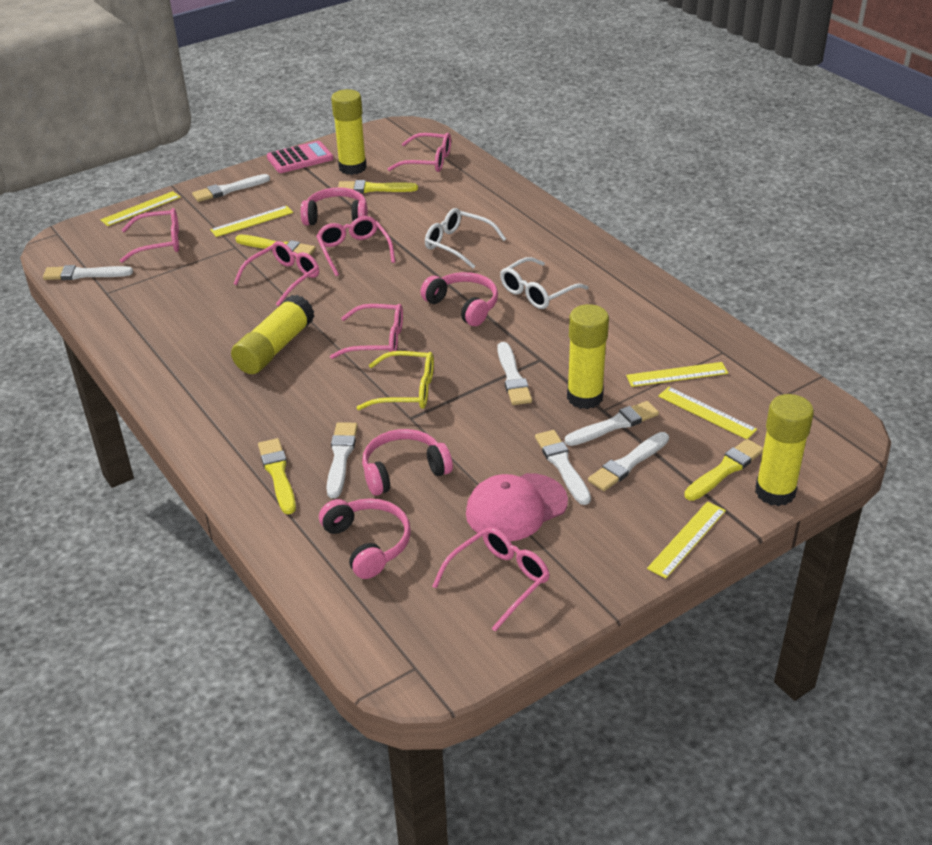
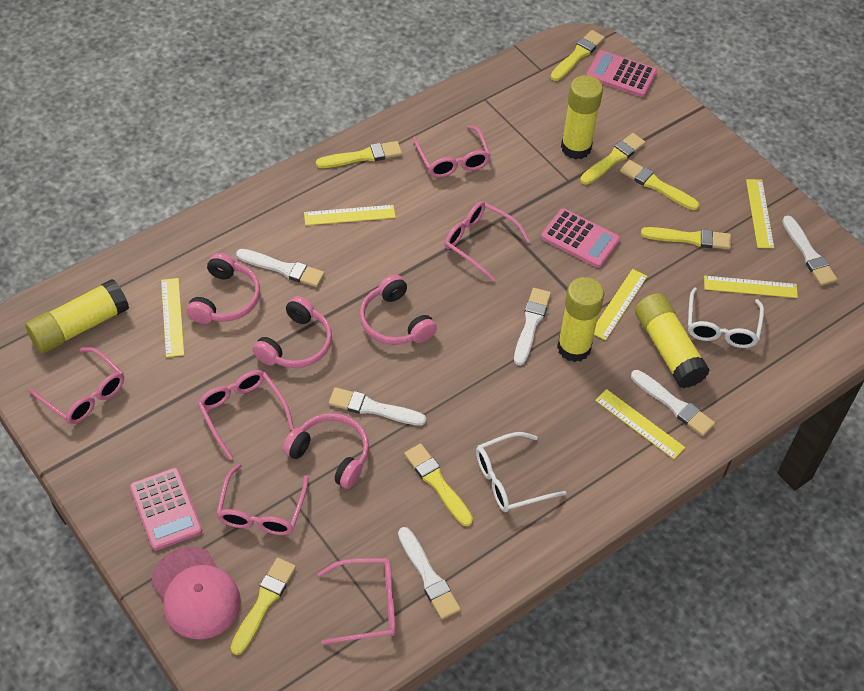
pink calculator: 1 -> 3
white brush: 7 -> 6
yellow brush: 4 -> 7
yellow glasses: 1 -> 0
yellow ruler: 5 -> 6

